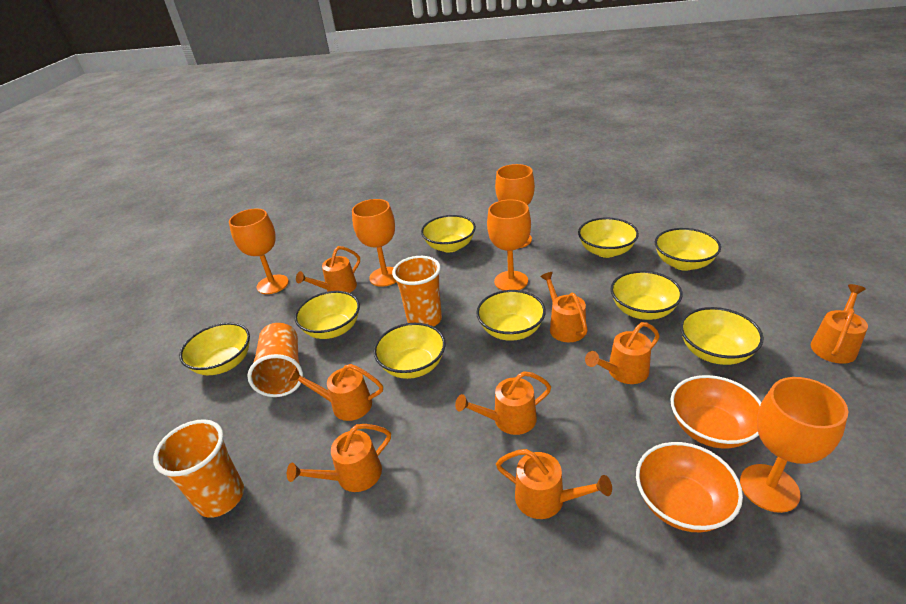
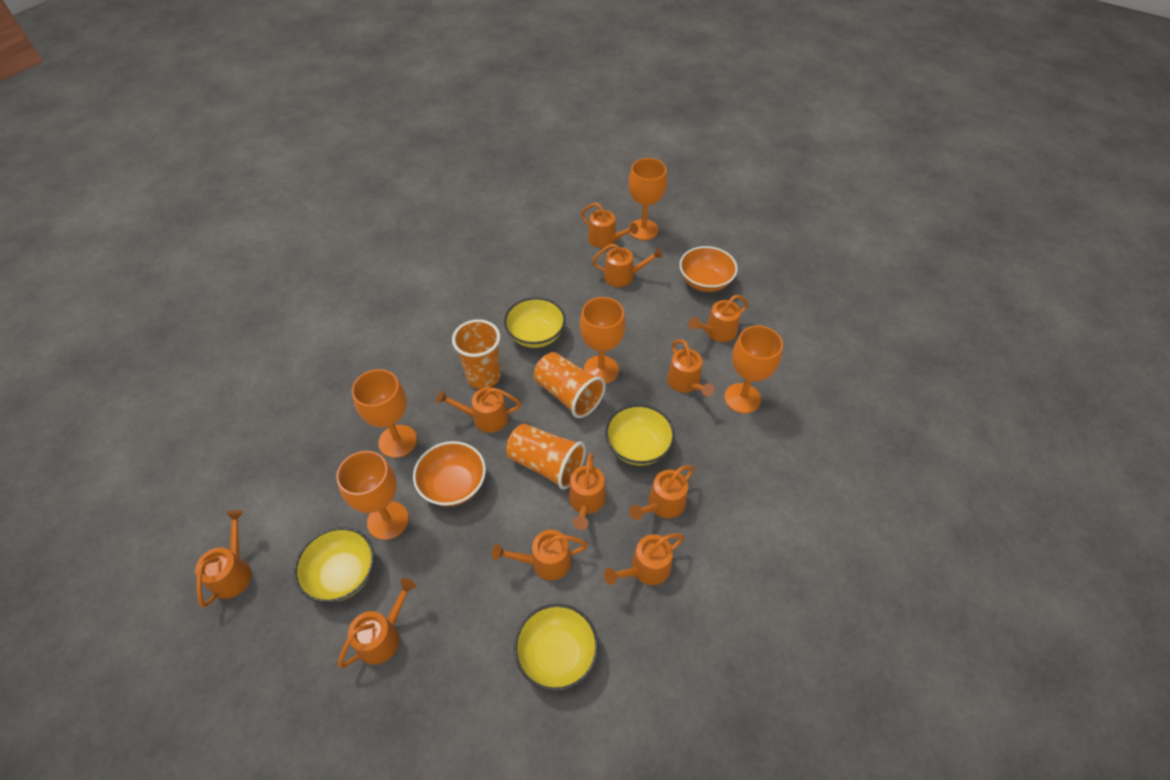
orange watering can: 8 -> 11
yellow bowl: 9 -> 4

